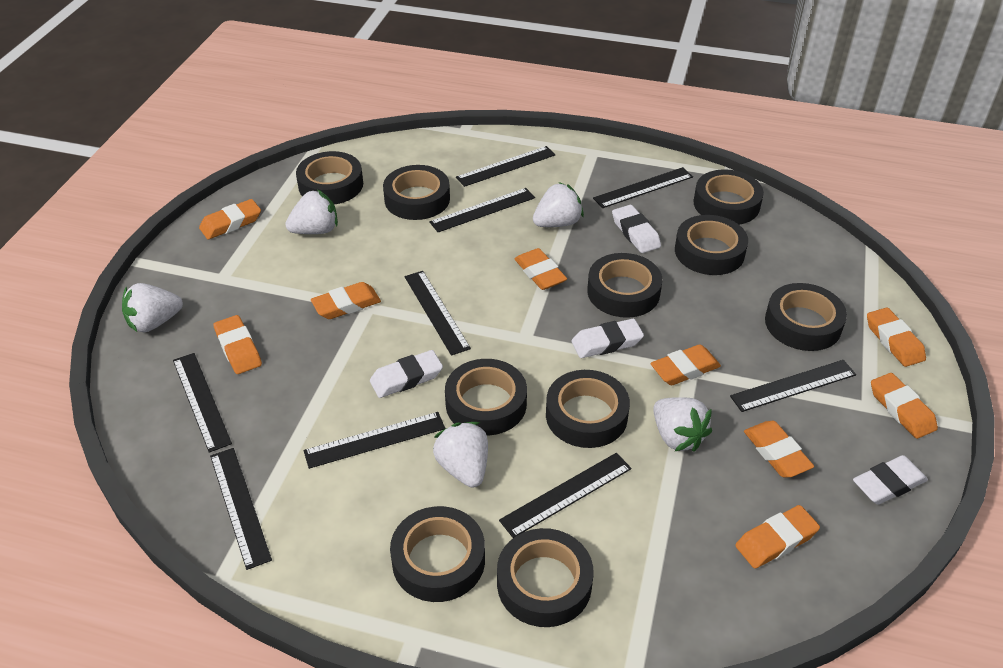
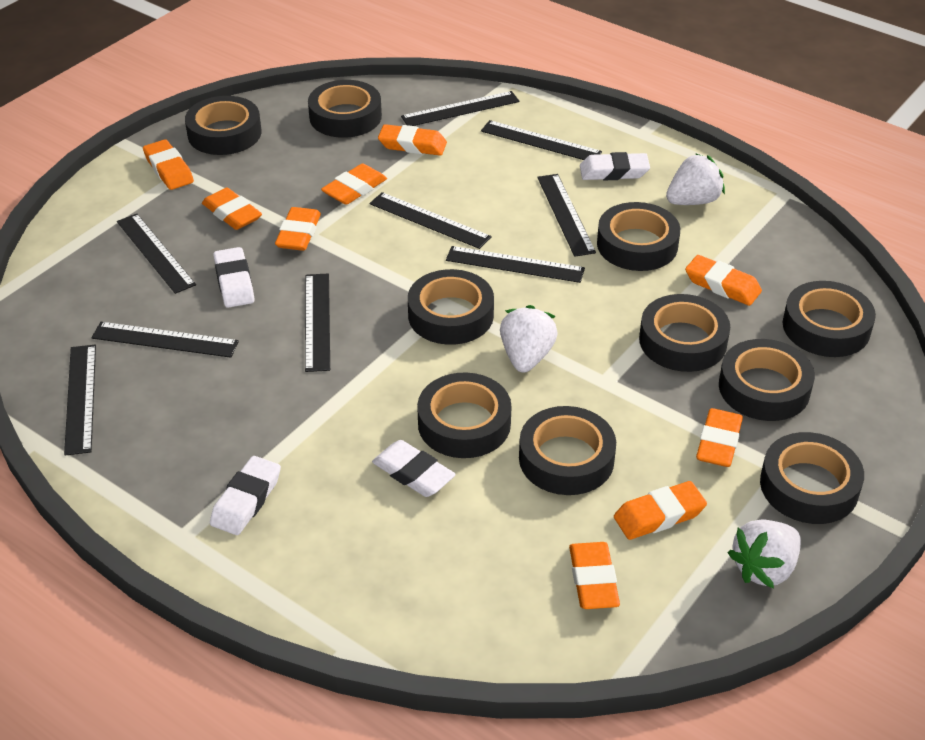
white strawberry: 5 -> 3

